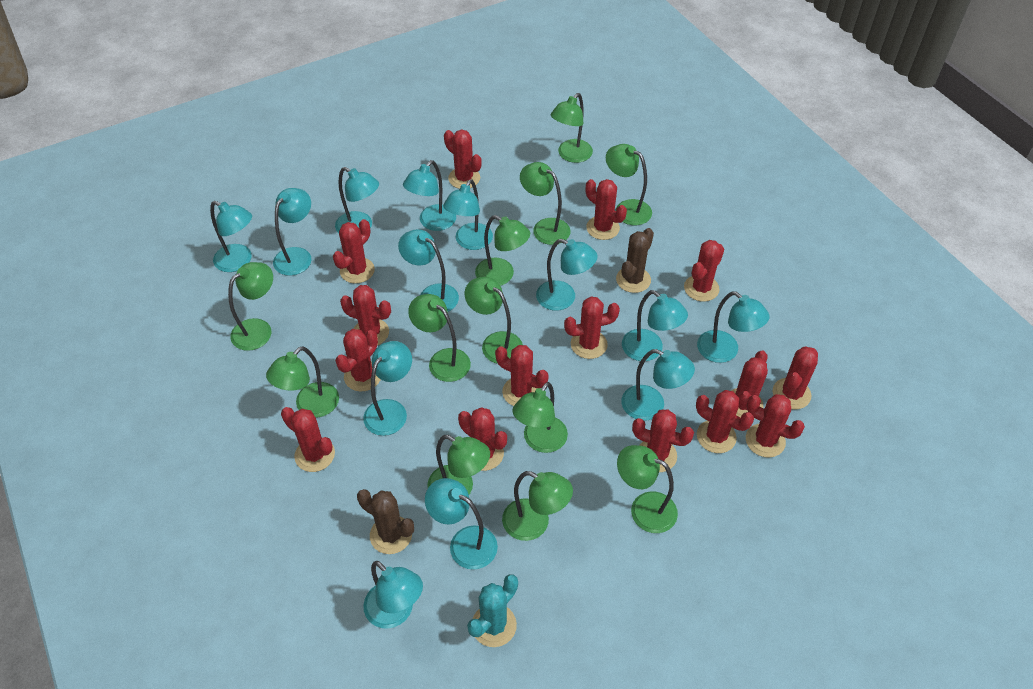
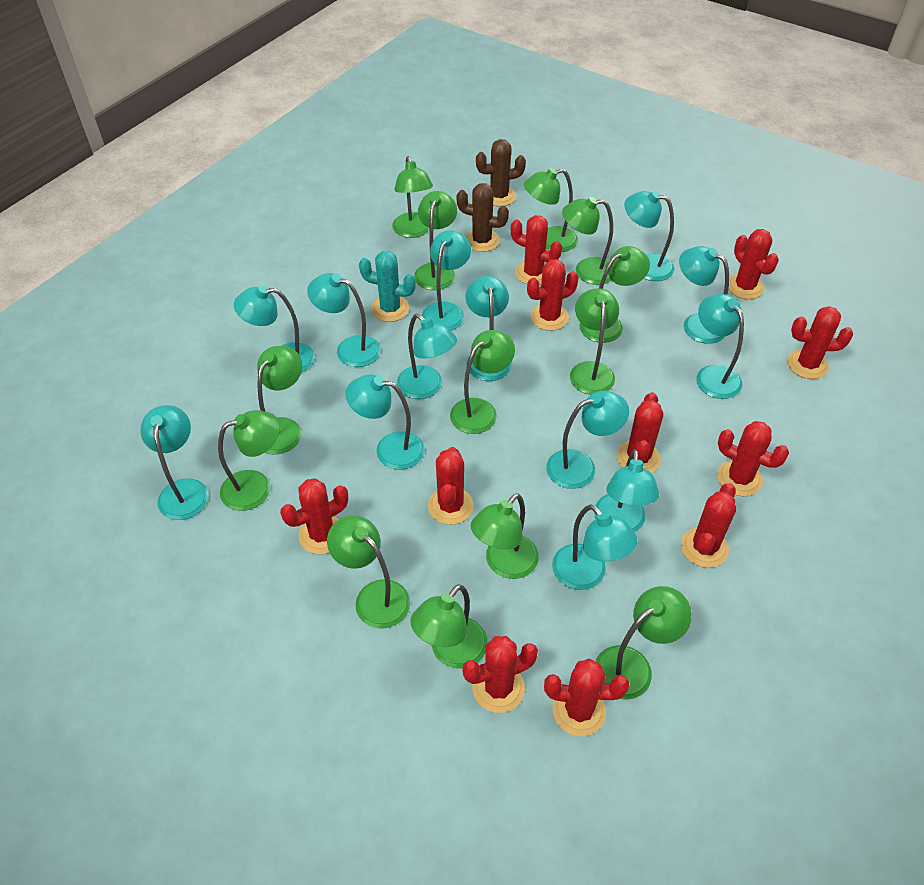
green lamp: 12 -> 13
red cactus: 15 -> 11

